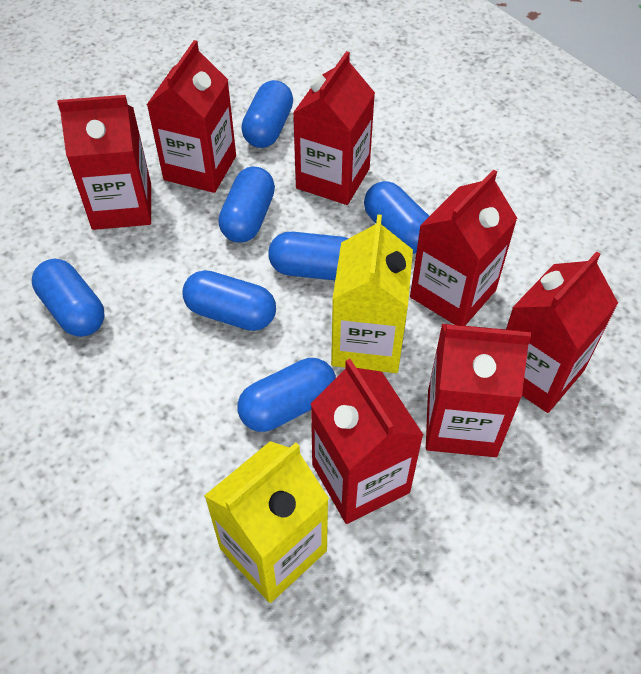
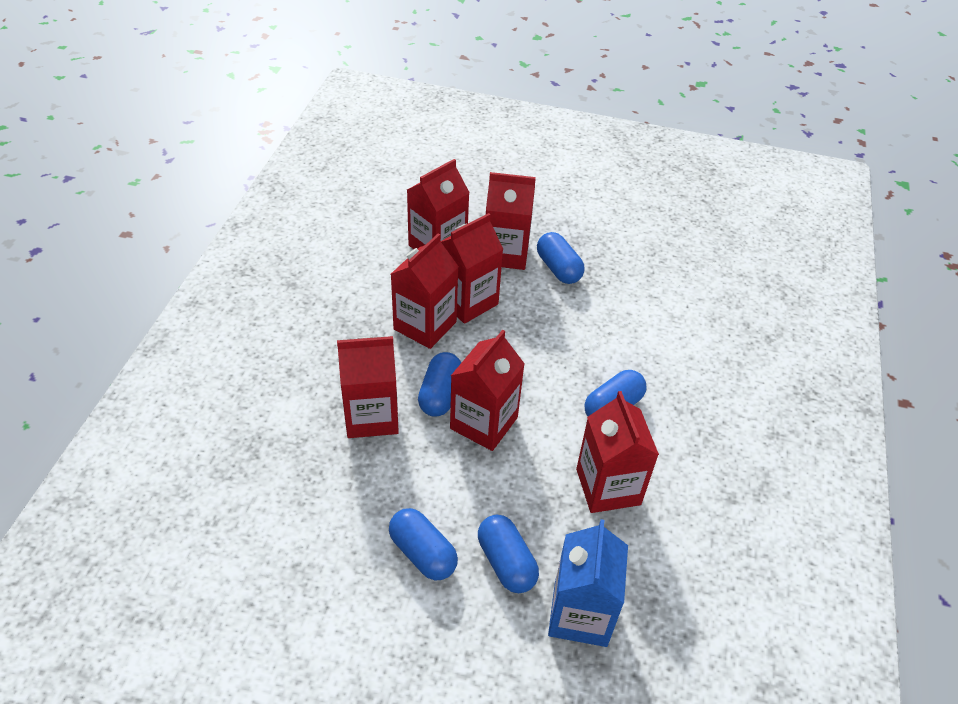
blue capsule: 7 -> 5
blue carton: 0 -> 1
yellow carton: 2 -> 0

